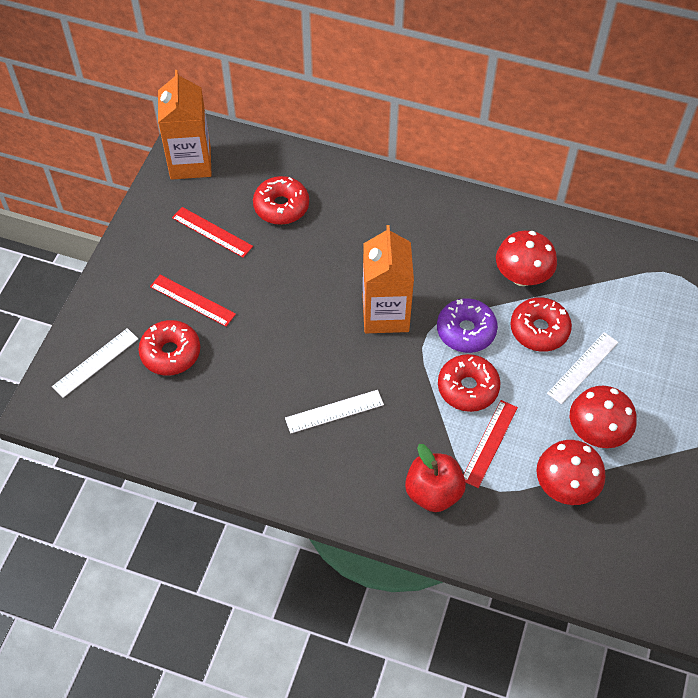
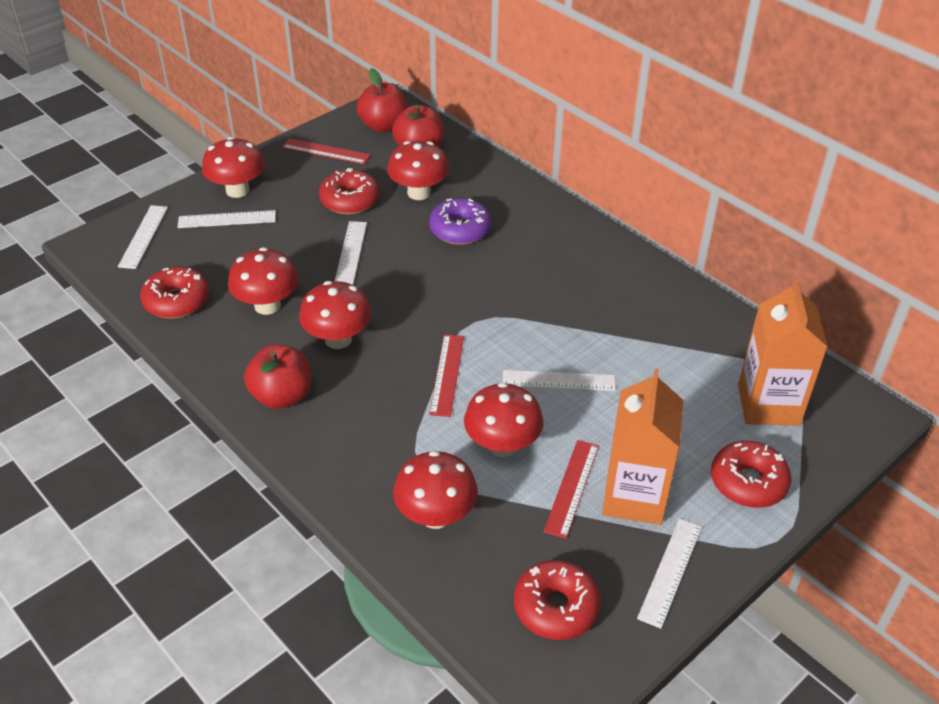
red apple: 1 -> 3
red mushroom: 3 -> 6
white ruler: 3 -> 5

